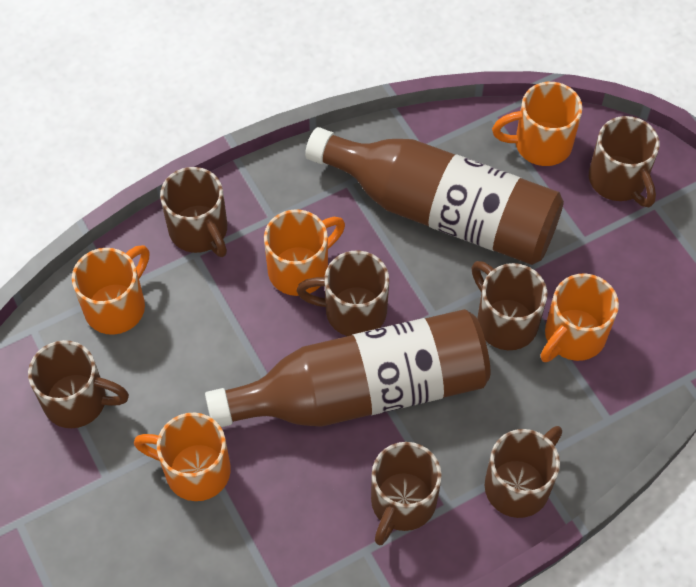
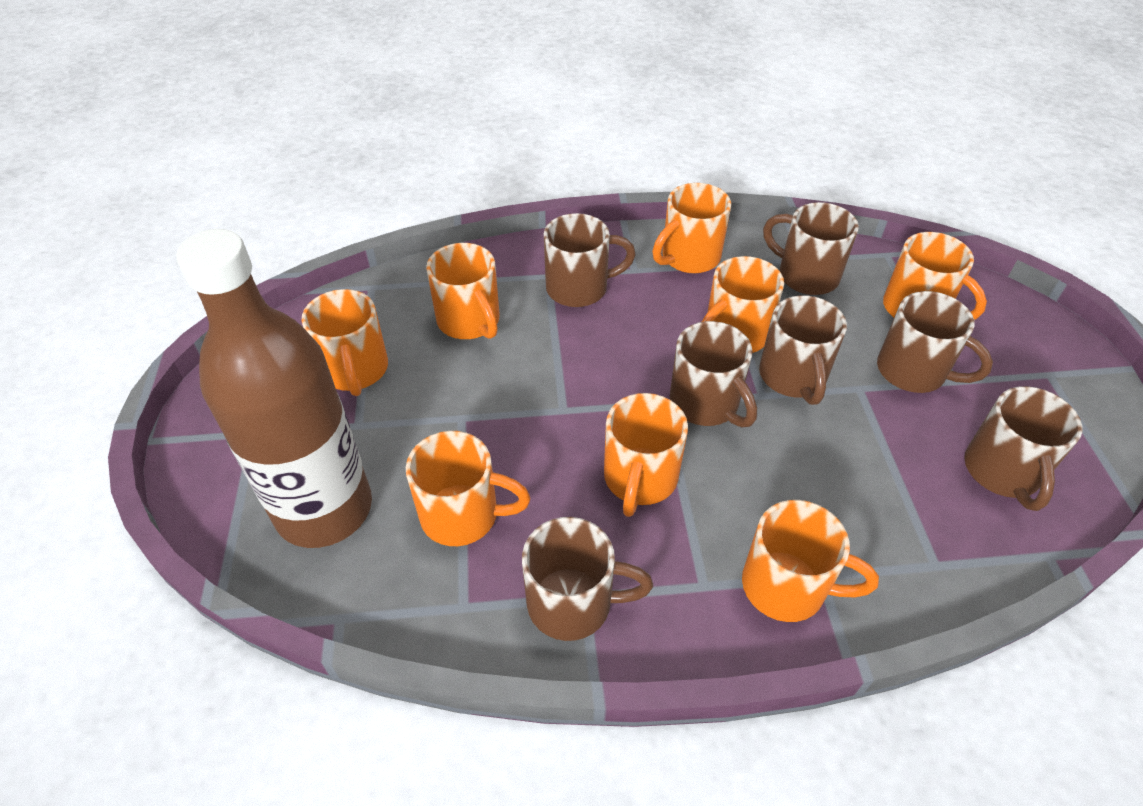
brown bottle: 2 -> 1
orange mug: 5 -> 8

